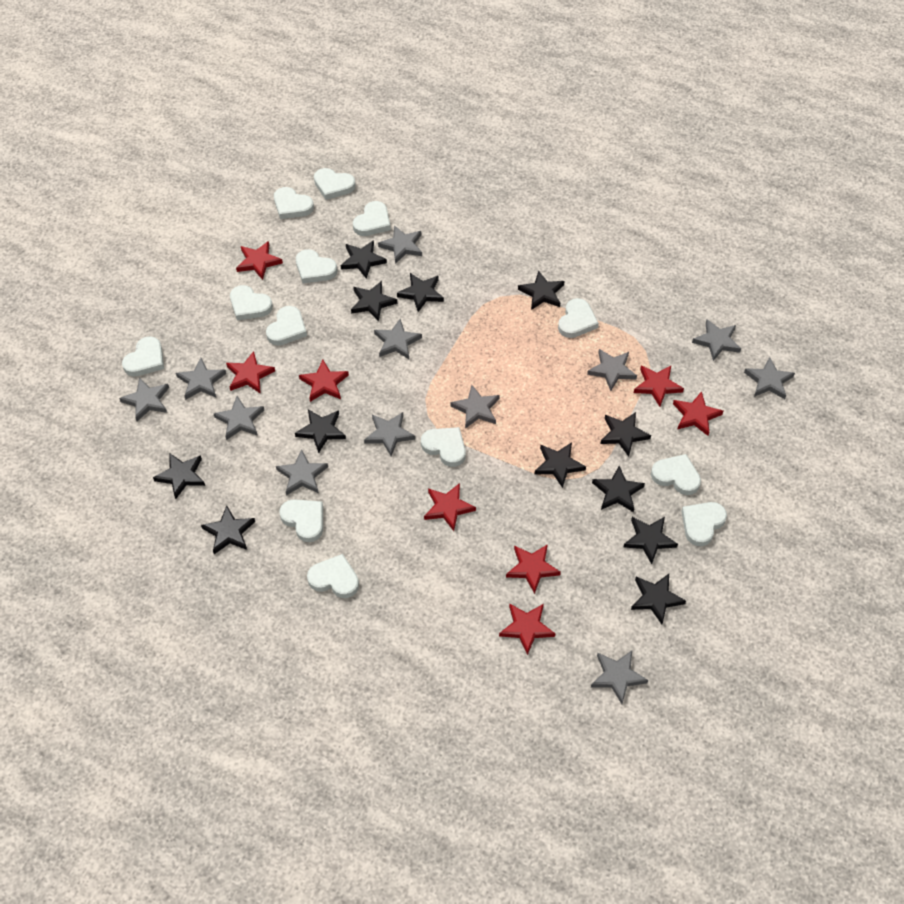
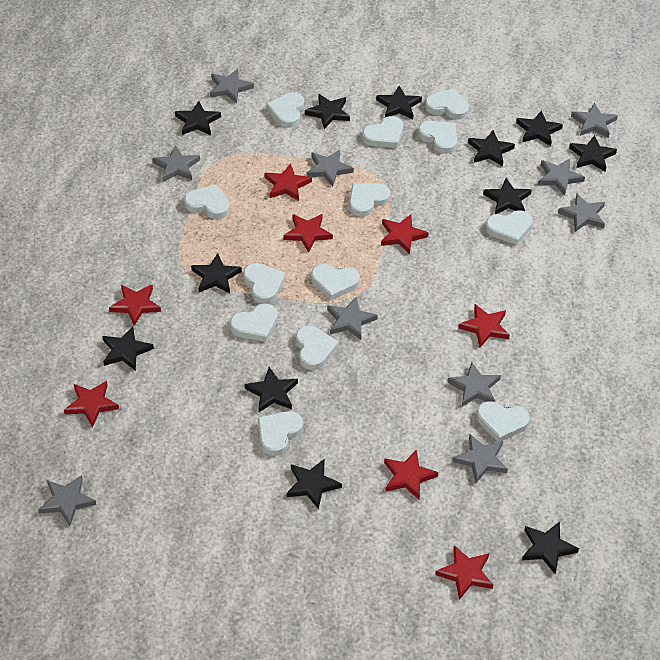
grey star: 12 -> 10

